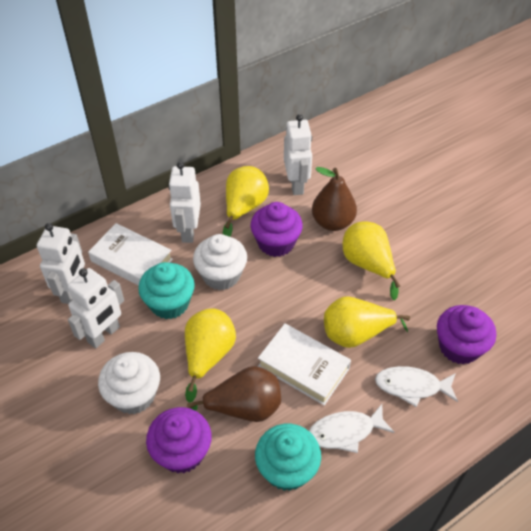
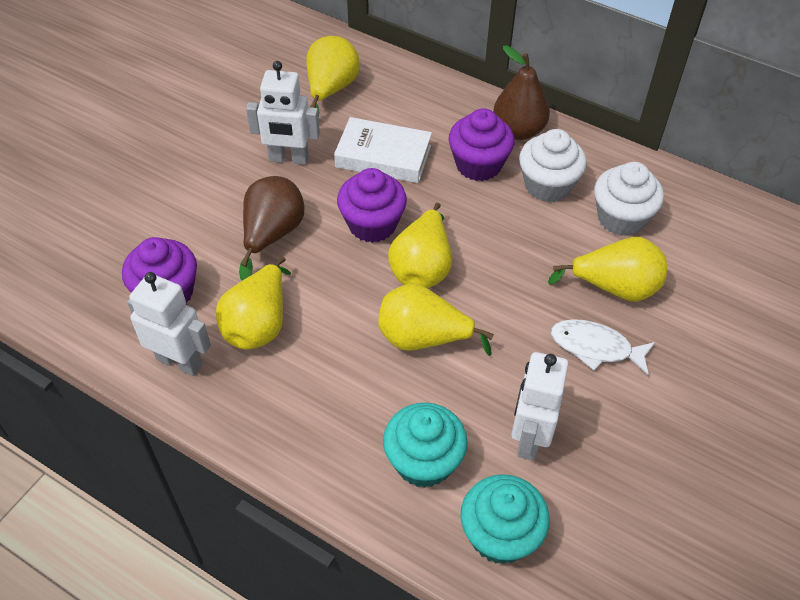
white book: 2 -> 1
white fish: 2 -> 1
white robot: 4 -> 3
yellow pear: 4 -> 5

